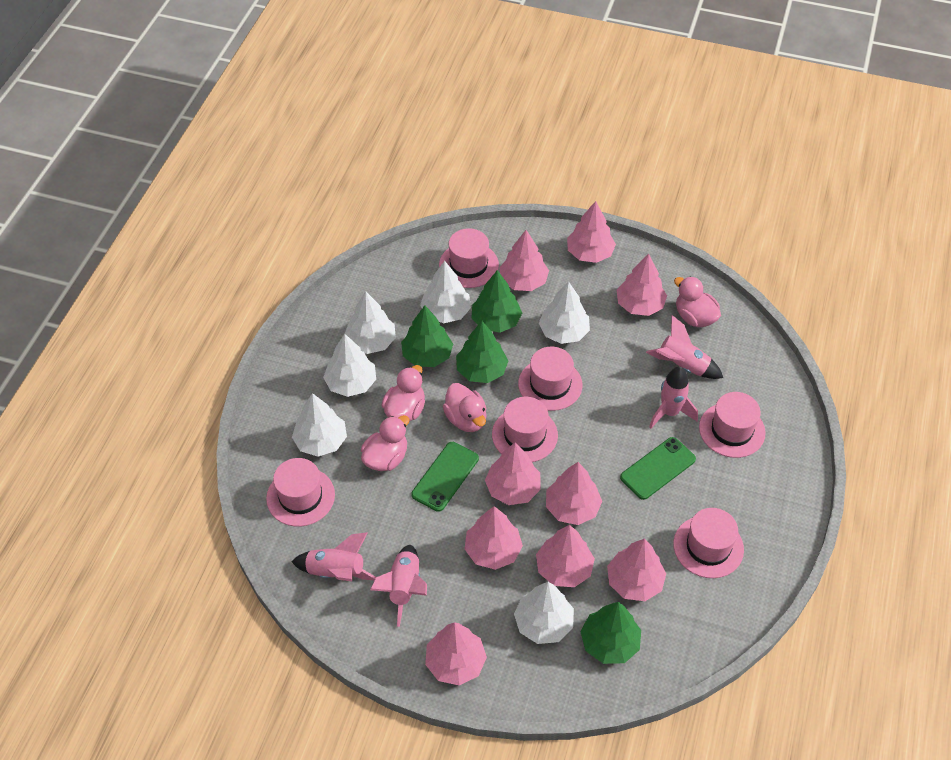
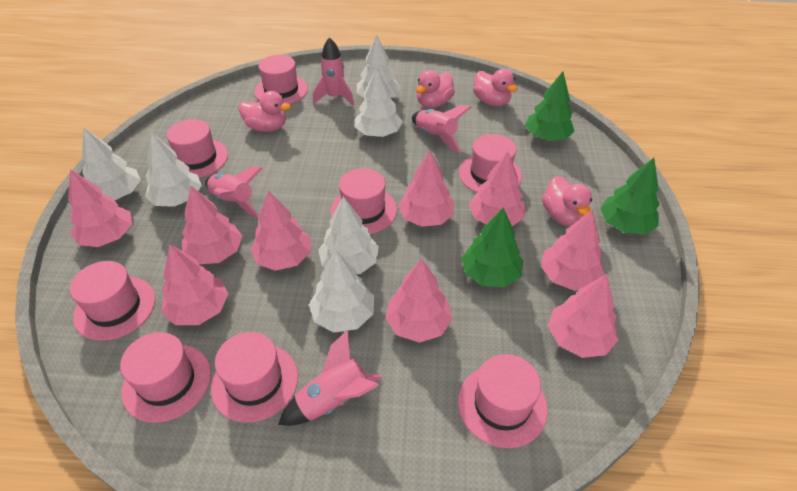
green phone: 2 -> 0
green tree: 4 -> 3
pink hat: 6 -> 8

